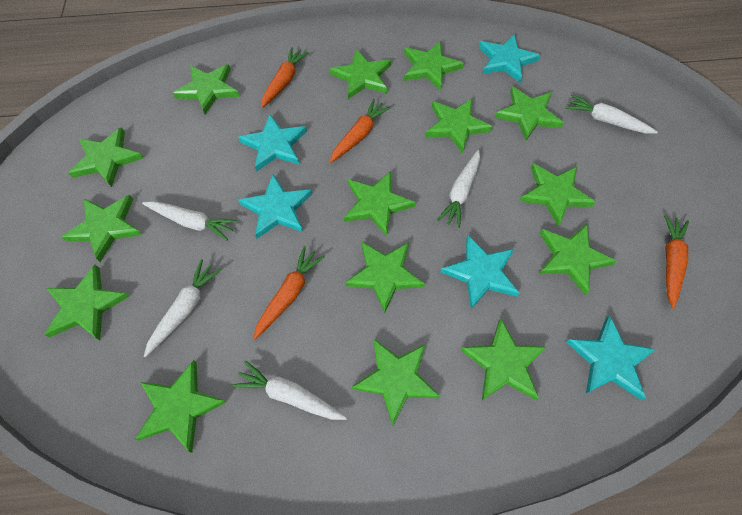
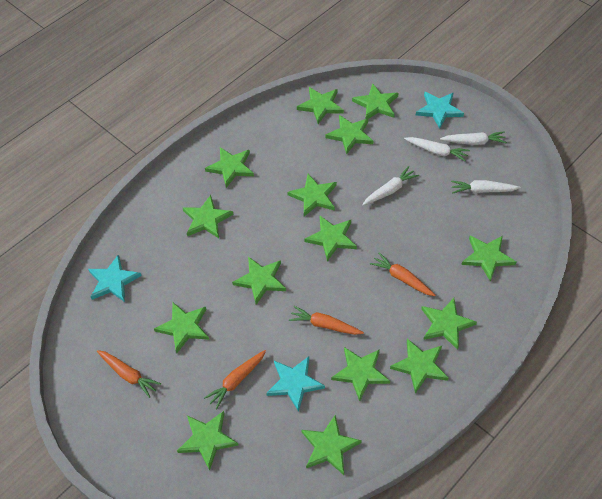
turquoise star: 5 -> 3
white carrot: 5 -> 4

